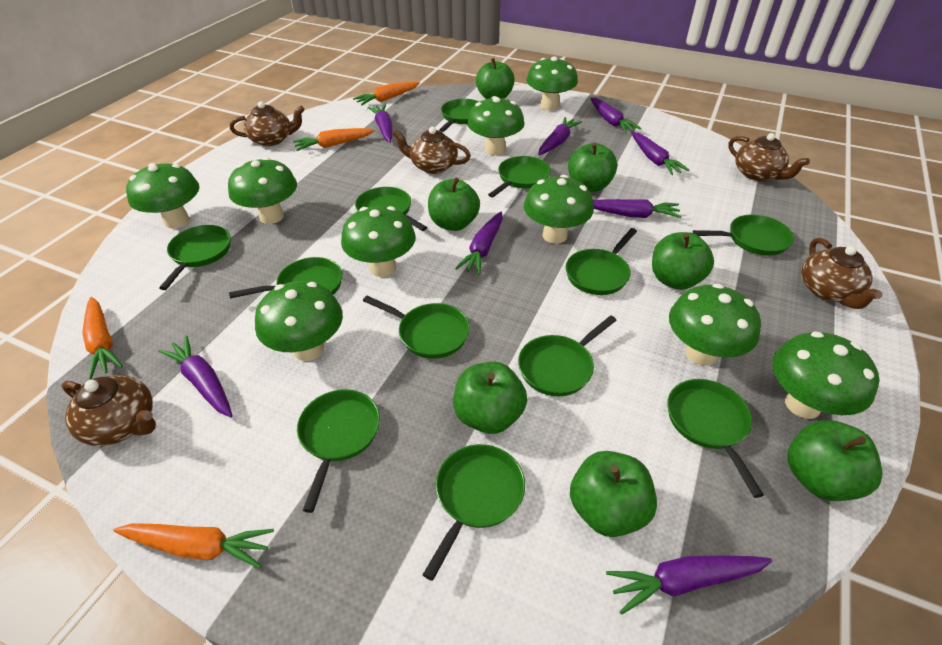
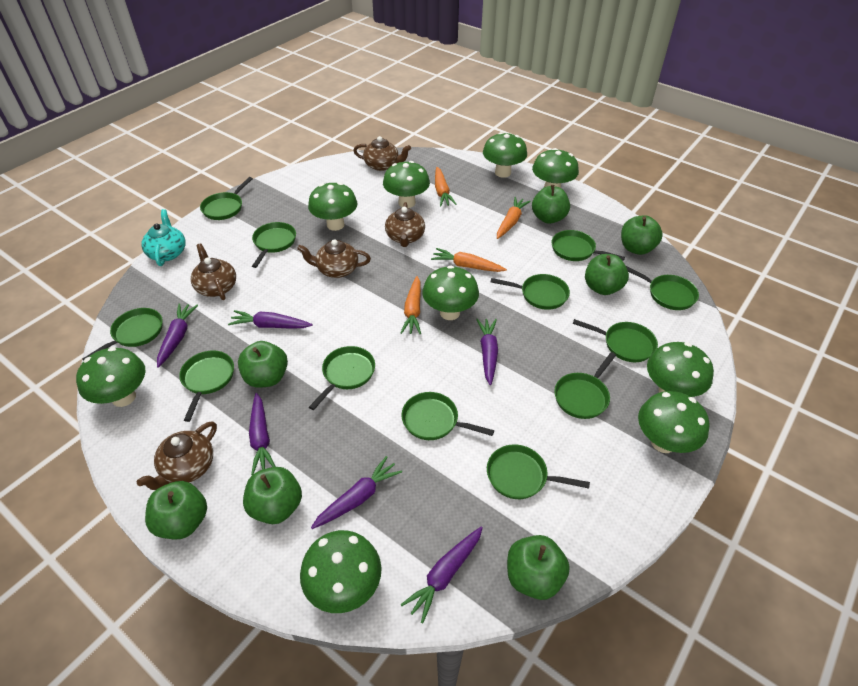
purple carrot: 8 -> 6
turquoise teapot: 0 -> 1

